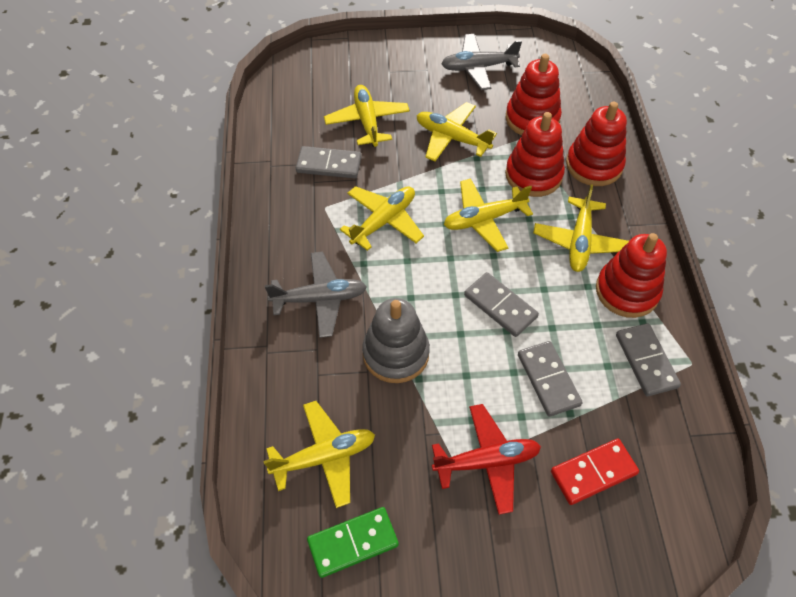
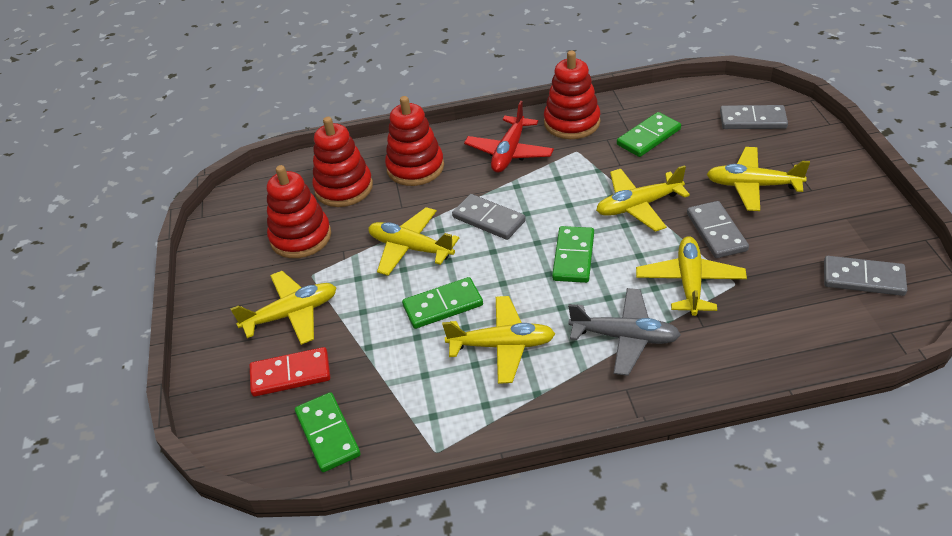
green domino: 1 -> 4
grey plane: 2 -> 1
grey stacking toy: 1 -> 0

